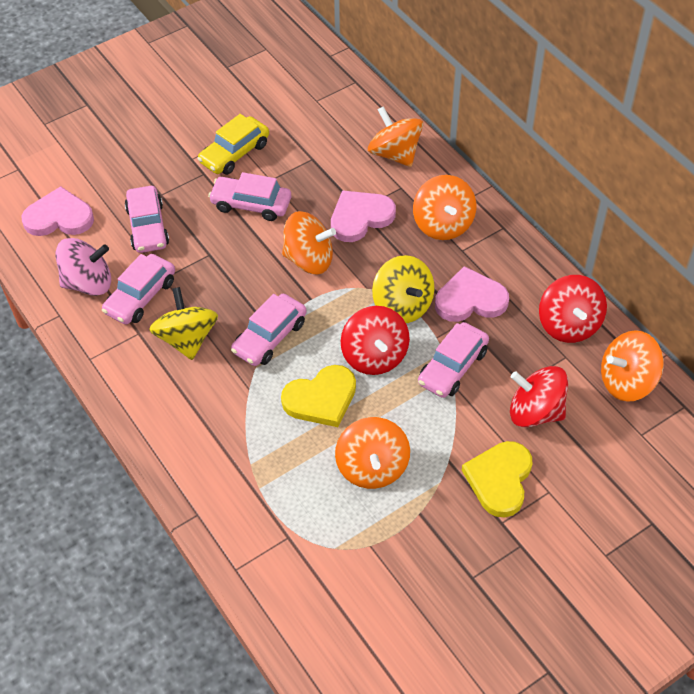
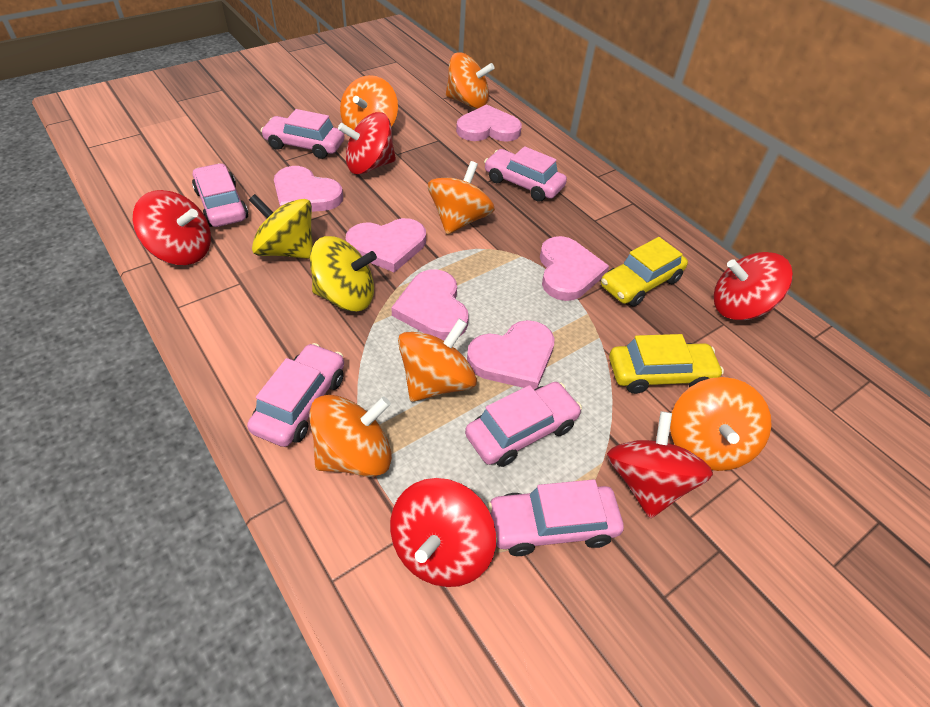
orange spinning top: 5 -> 6
pink car: 5 -> 6
pink heart: 3 -> 6
pink spinning top: 1 -> 0
red spinning top: 3 -> 5
yellow car: 1 -> 2
yellow heart: 2 -> 0

